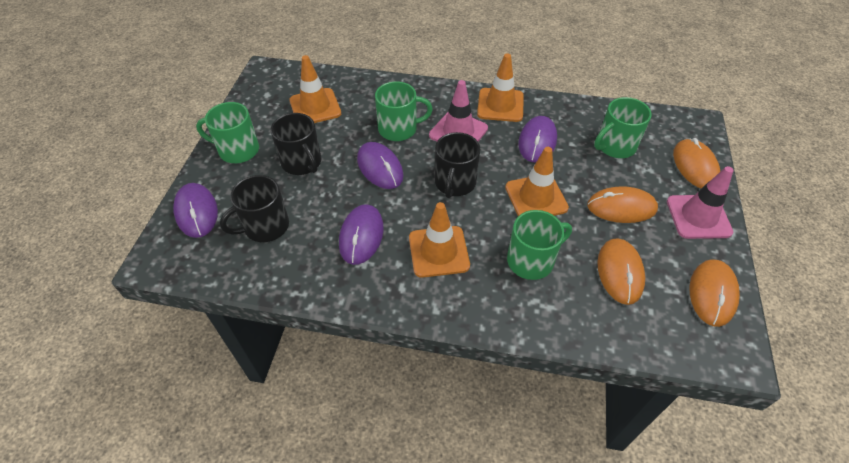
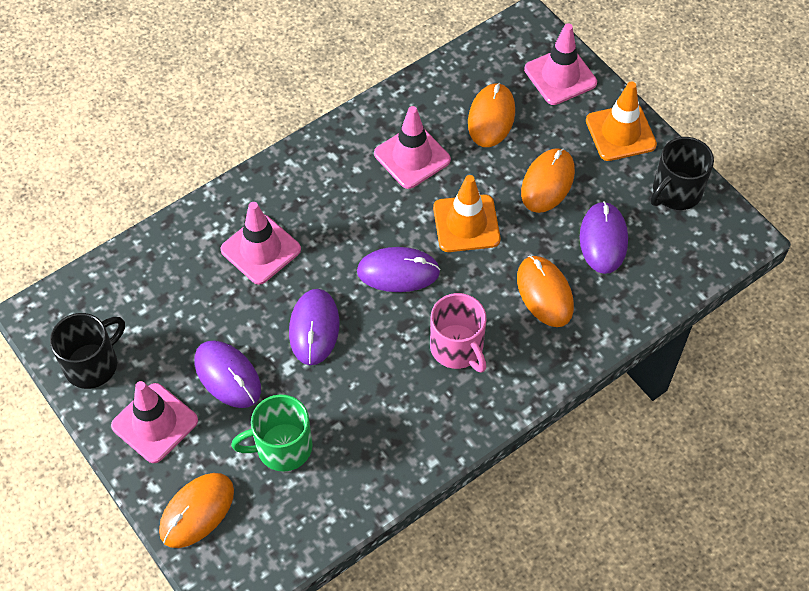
black mug: 3 -> 2
green mug: 4 -> 1
orange traffic cone: 4 -> 2
pink mug: 0 -> 1
pink traffic cone: 2 -> 4

